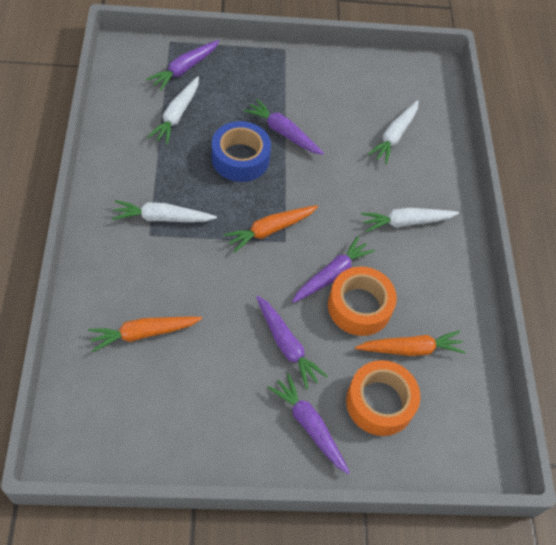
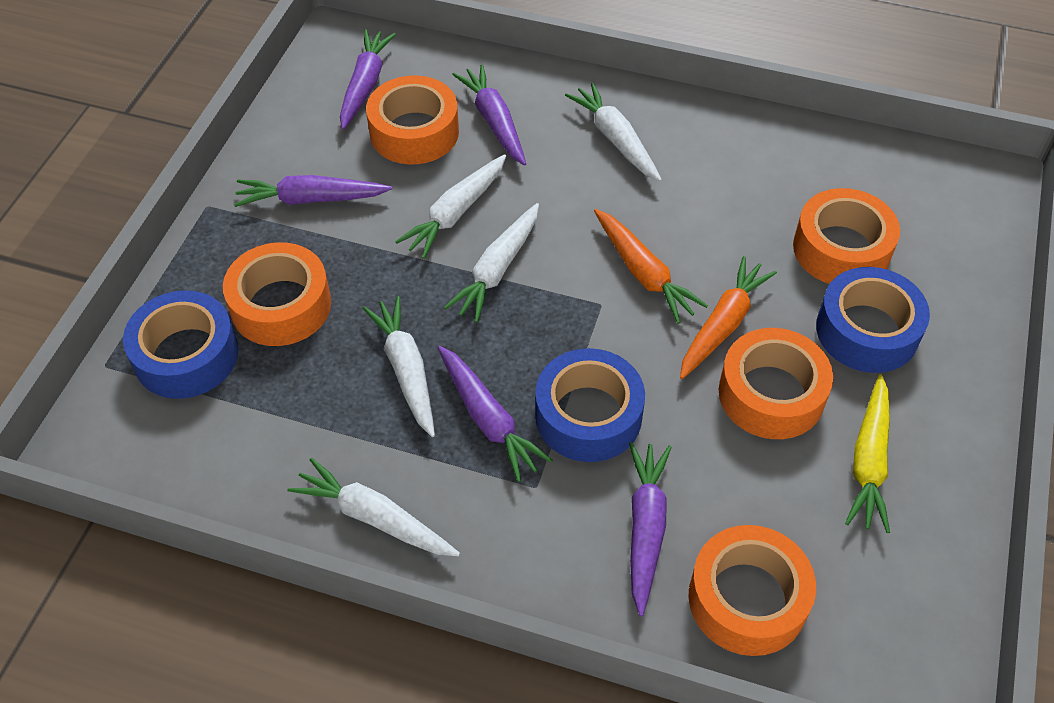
blue tape: 1 -> 3
orange carrot: 3 -> 2
orange tape: 2 -> 5
white carrot: 4 -> 5
yellow carrot: 0 -> 1

